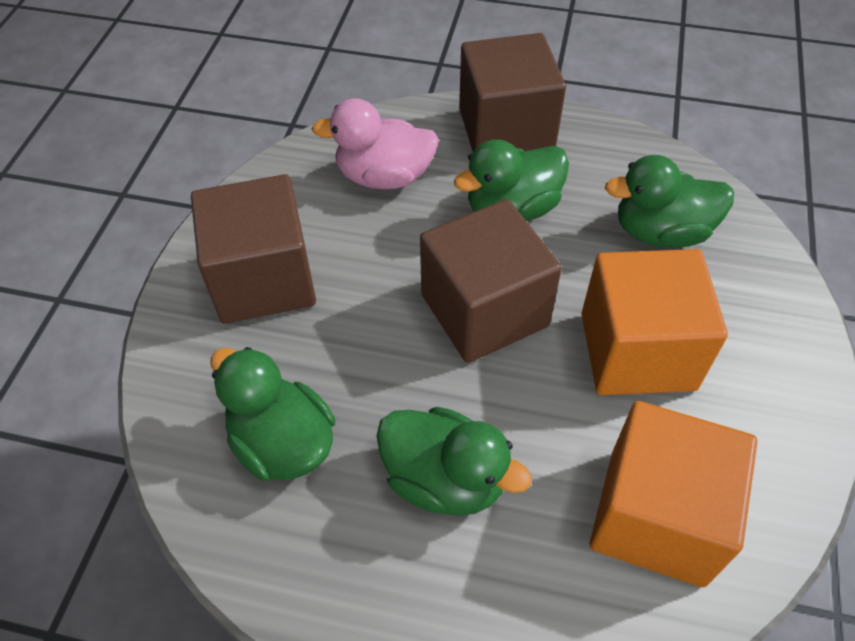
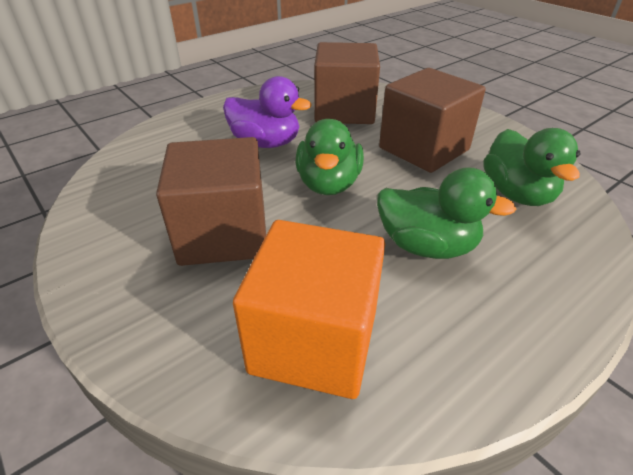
green duck: 4 -> 3
orange cube: 2 -> 1
pink duck: 1 -> 0
purple duck: 0 -> 1

